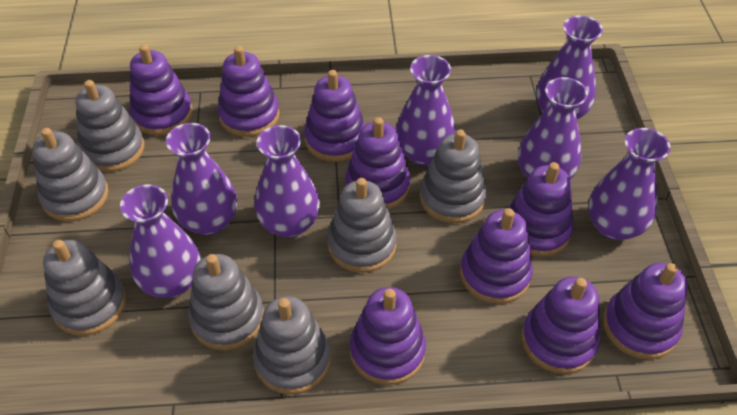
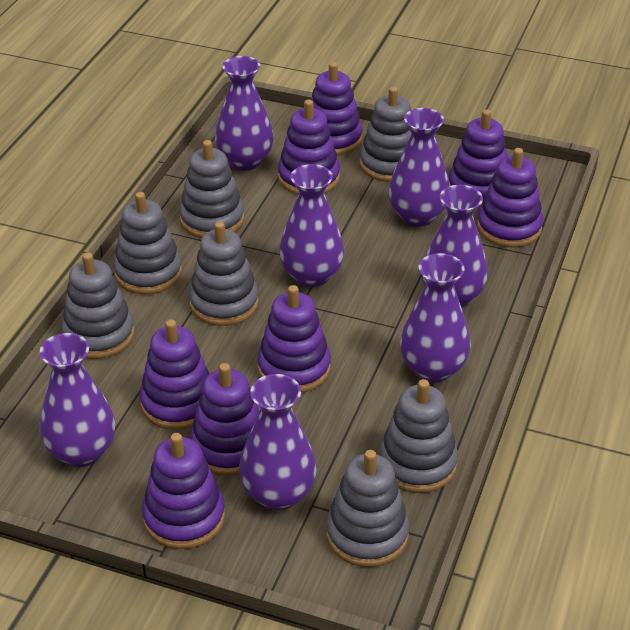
purple stacking toy: 9 -> 8

